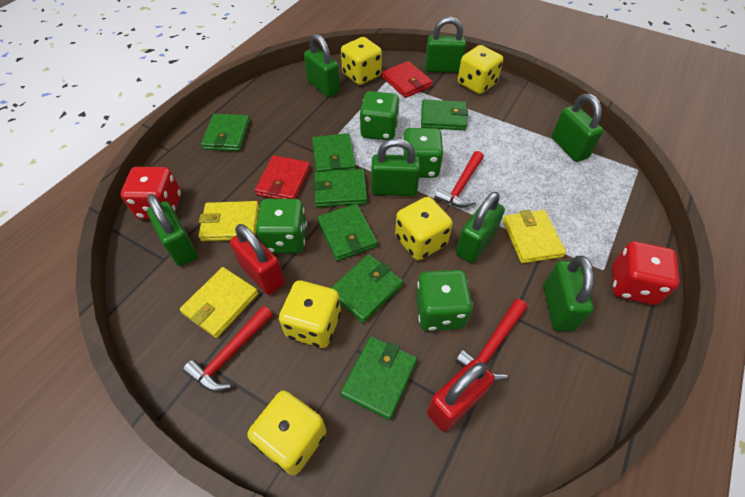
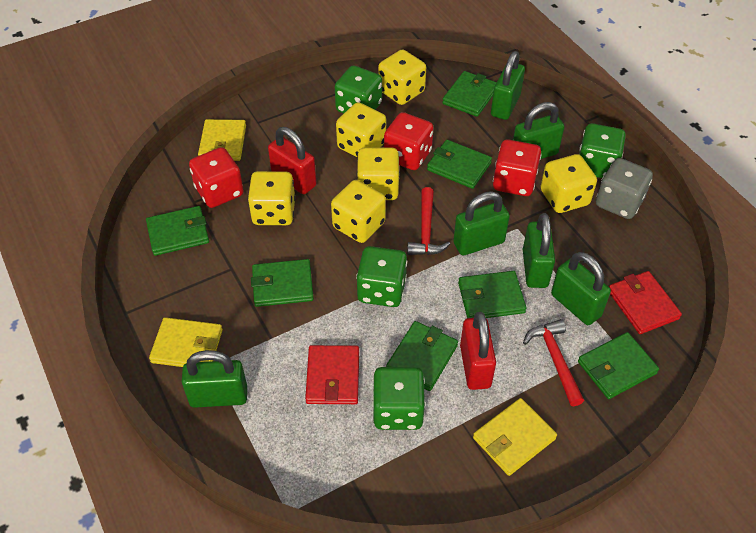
green padlock: 7 -> 6
grey dice: 0 -> 1
red dice: 2 -> 3
red hammer: 3 -> 2
yellow dice: 5 -> 6

